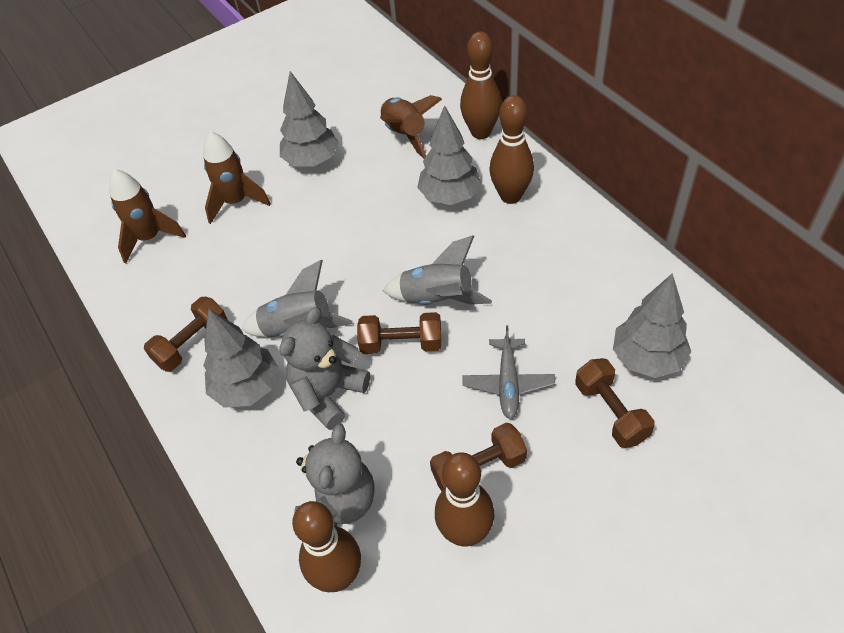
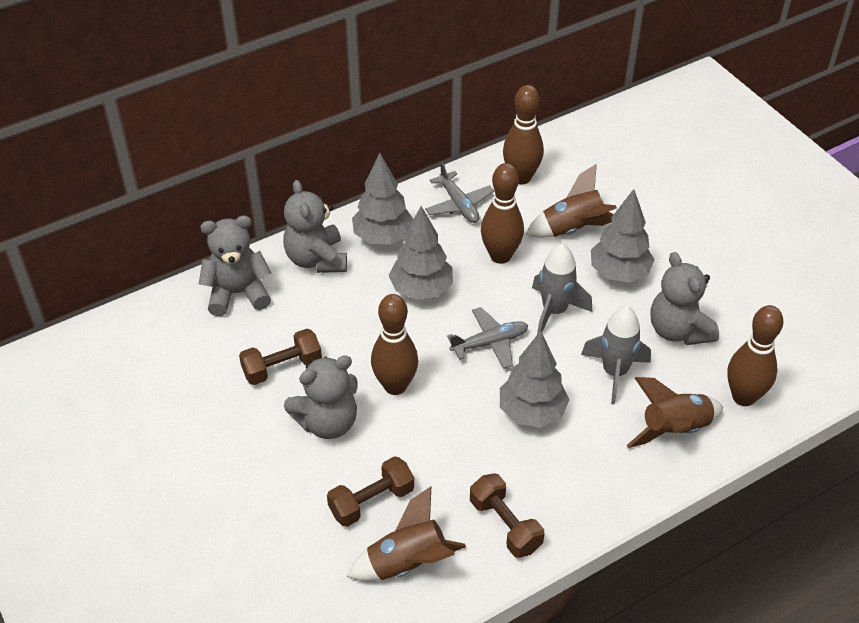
brown dumbbell: 4 -> 3
grey plane: 1 -> 2
grey teddy bear: 2 -> 4

